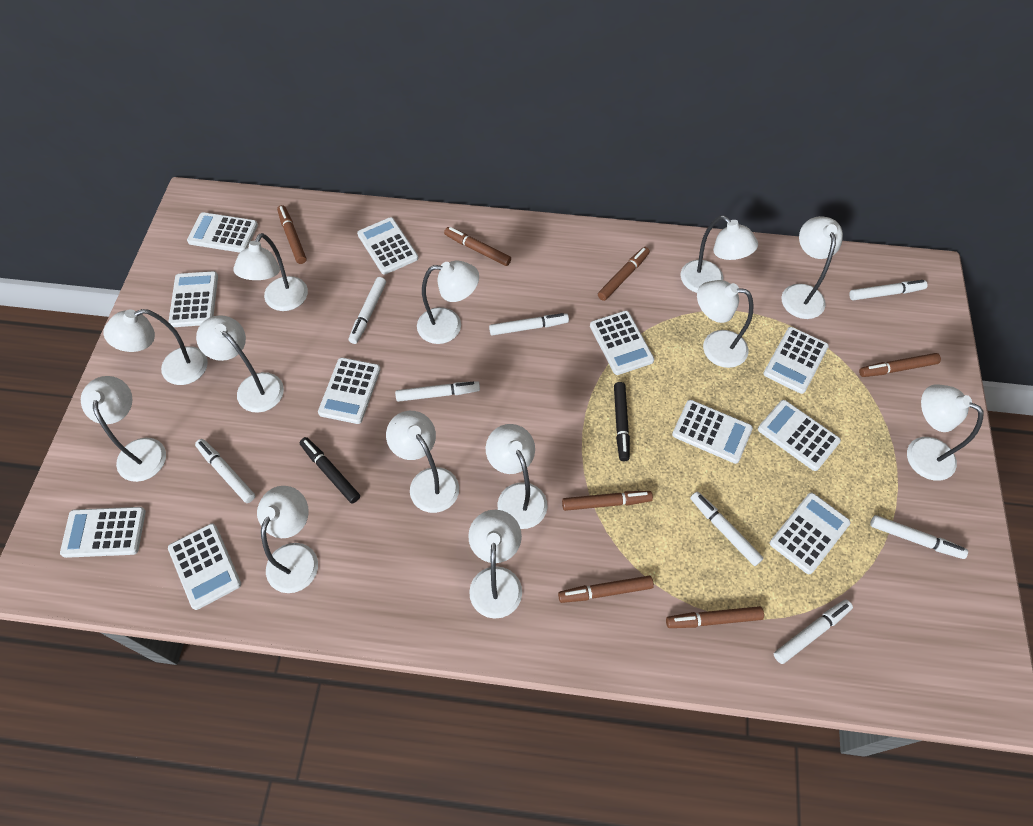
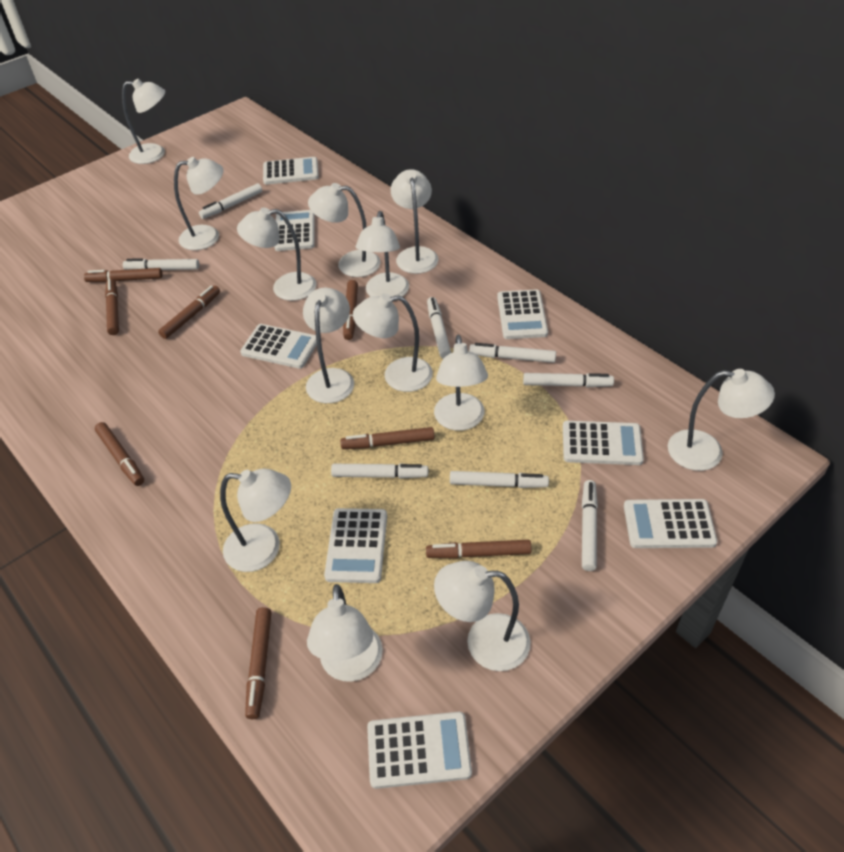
black marker: 2 -> 0
brown marker: 7 -> 8
white calculator: 11 -> 8

